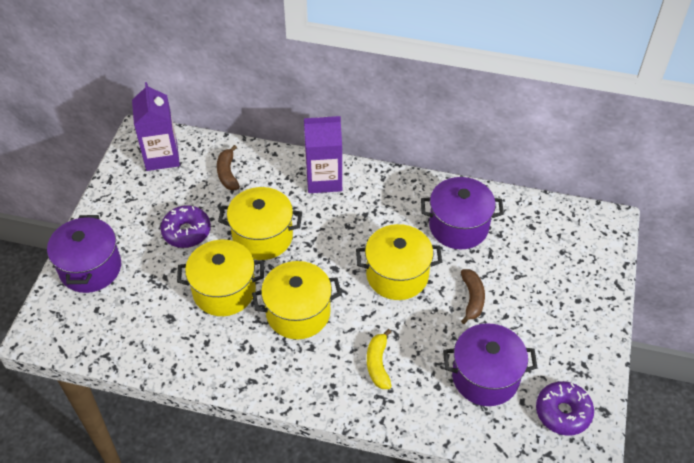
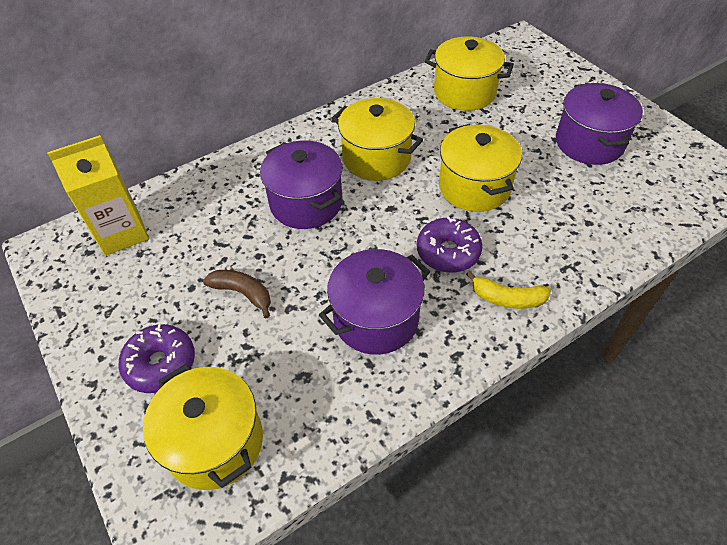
brown banana: 2 -> 1
purple carton: 2 -> 0
yellow carton: 0 -> 1

